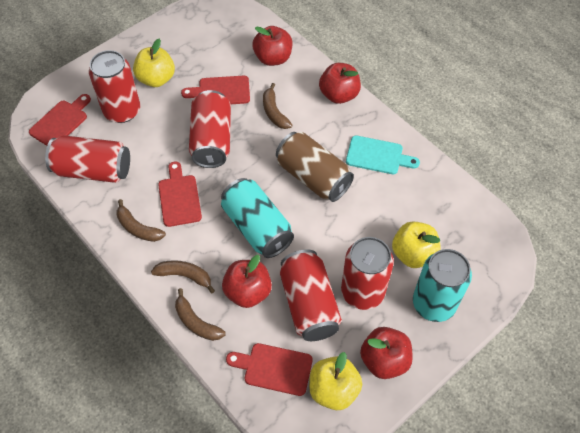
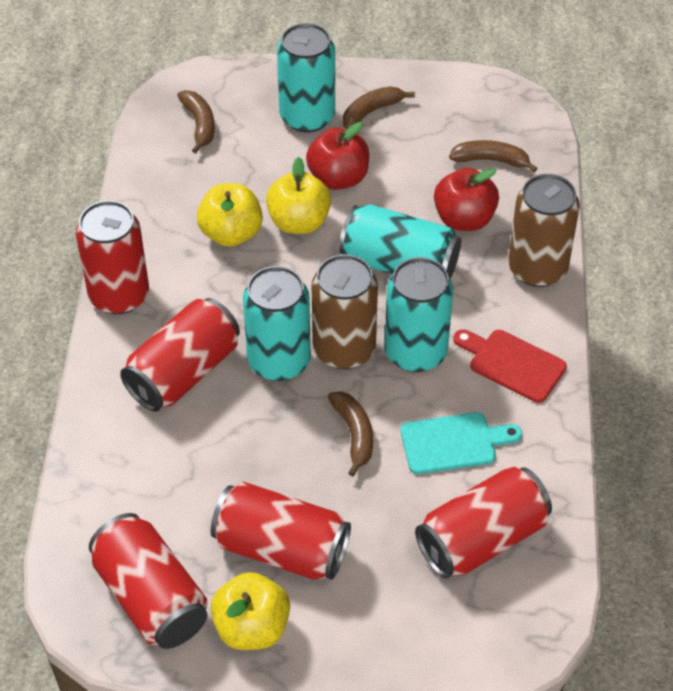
brown can: 1 -> 2
red apple: 4 -> 2
red cutting board: 4 -> 1
turquoise can: 2 -> 4

